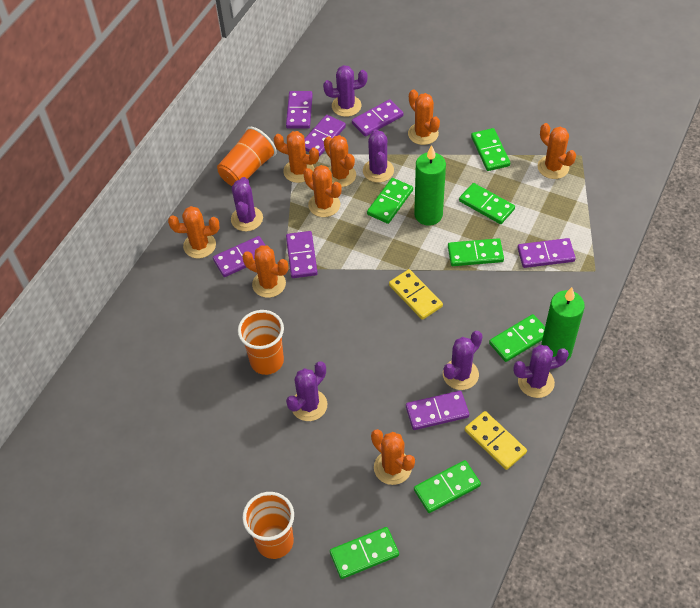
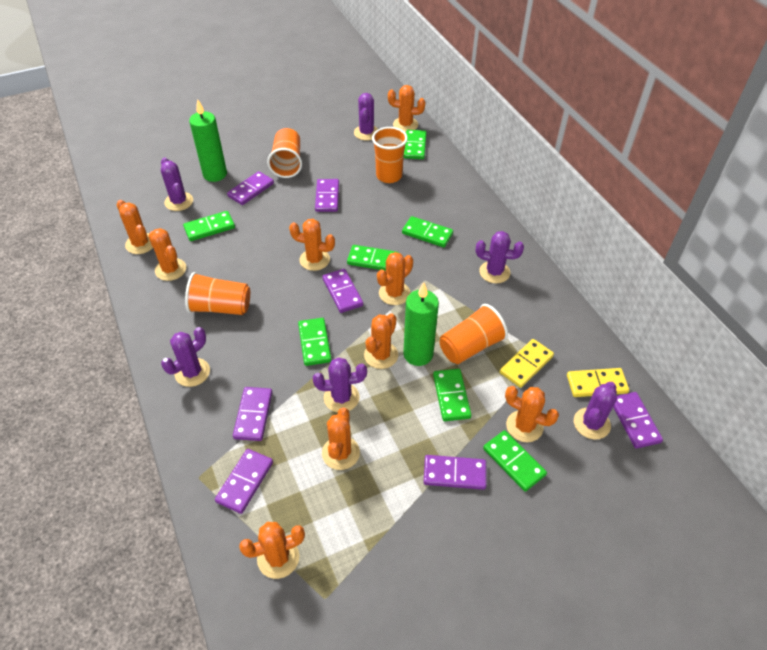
orange cactus: 8 -> 9
orange cup: 3 -> 4

